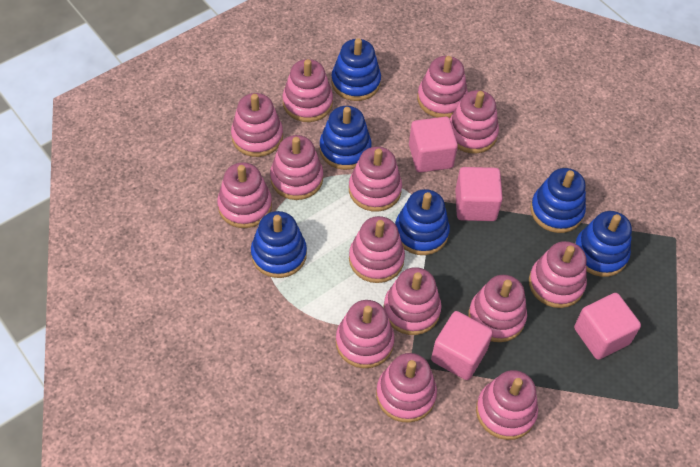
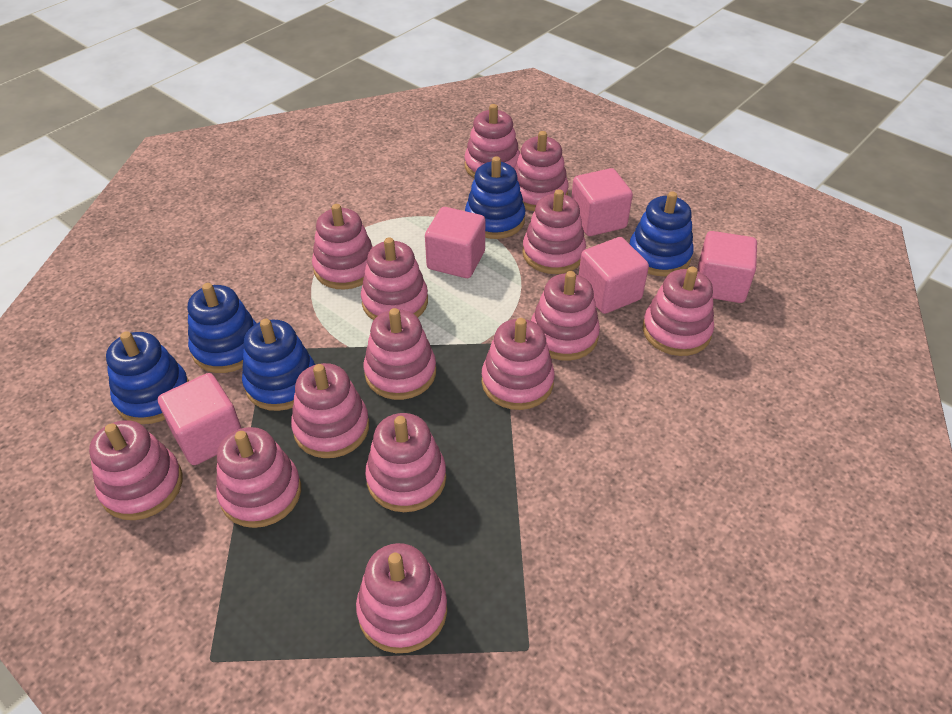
blue stacking toy: 6 -> 5
pink cube: 4 -> 5

